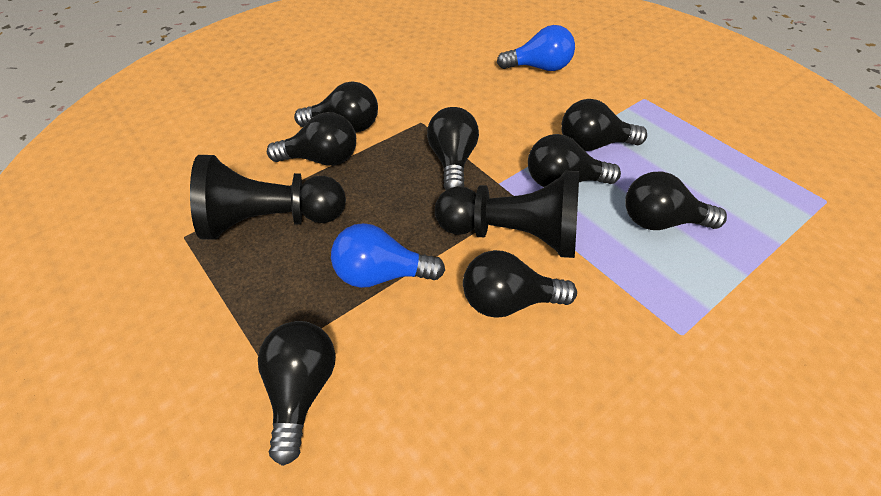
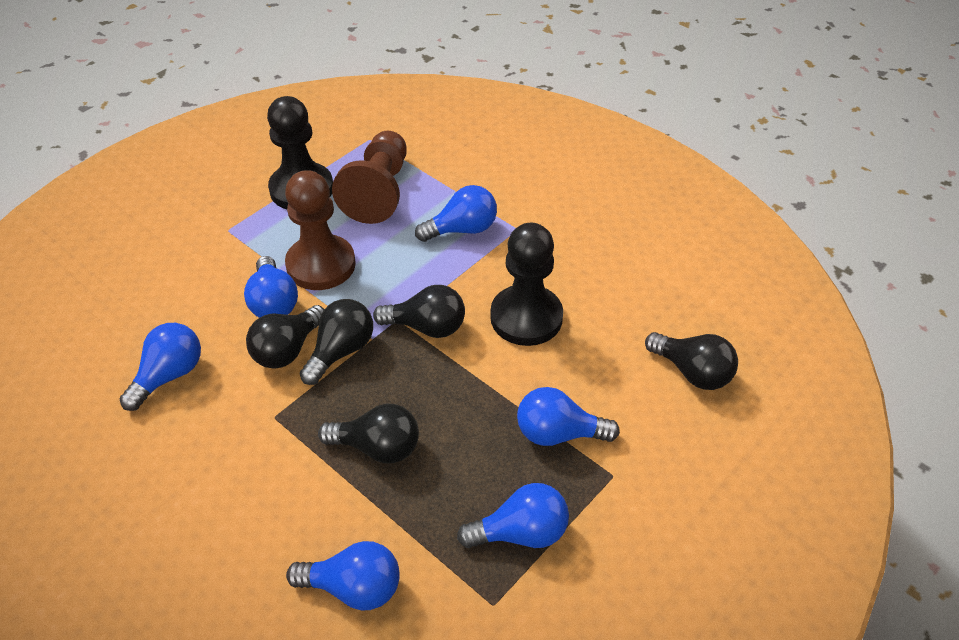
black light bulb: 8 -> 5
blue light bulb: 2 -> 6
brown pawn: 0 -> 2

